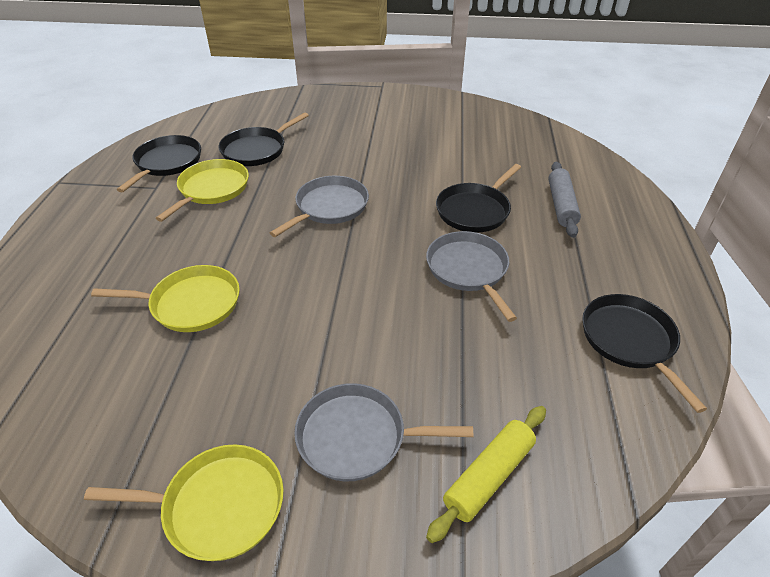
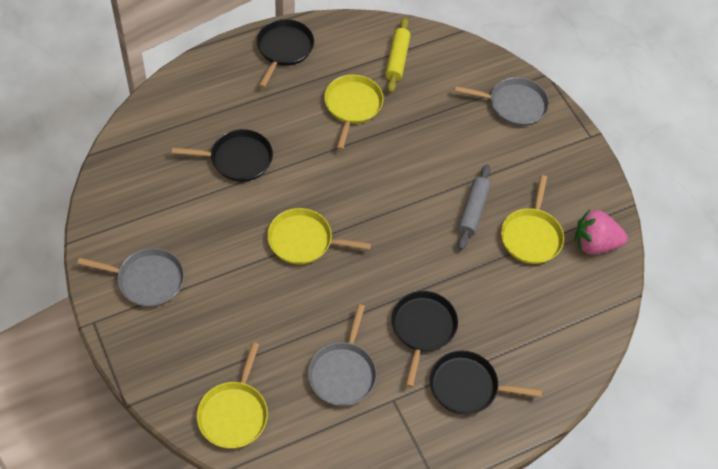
pink strawberry: 0 -> 1
yellow pan: 3 -> 4

